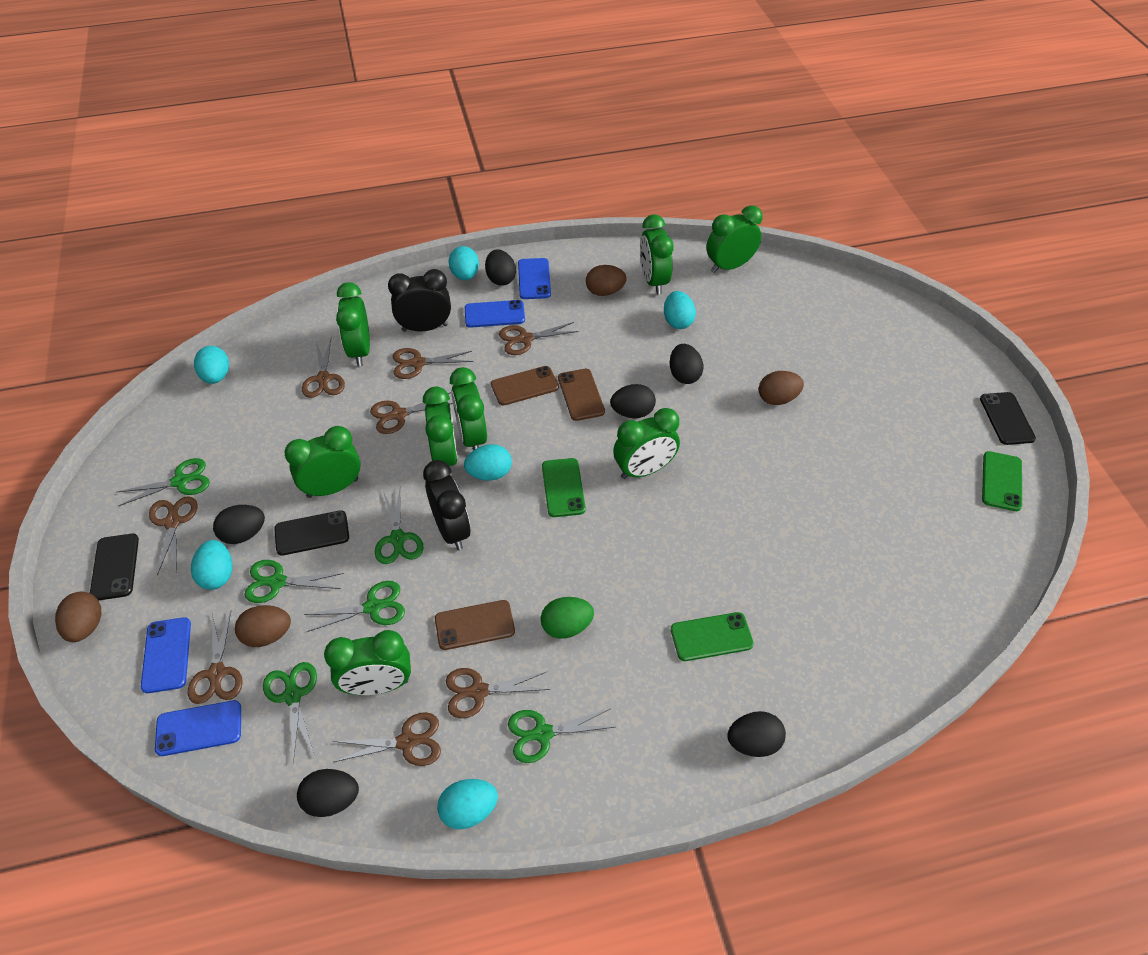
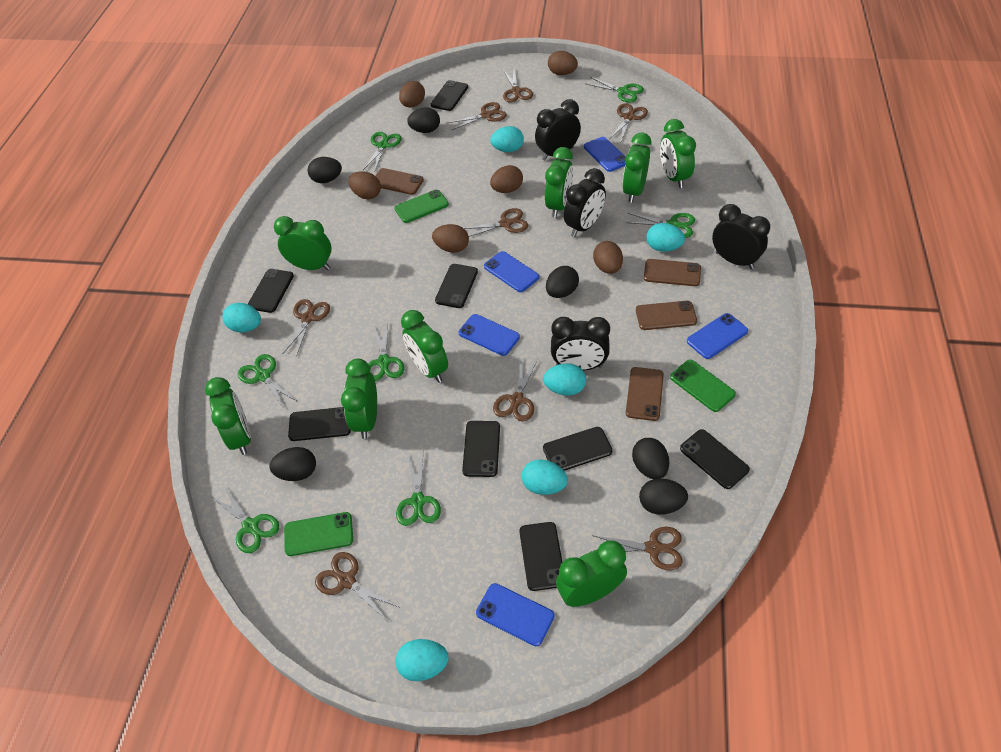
black clock: 2 -> 4
black phone: 3 -> 8
blue phone: 4 -> 5
brown egg: 4 -> 6
brown phone: 3 -> 4
green egg: 1 -> 0
green scissors: 6 -> 7

